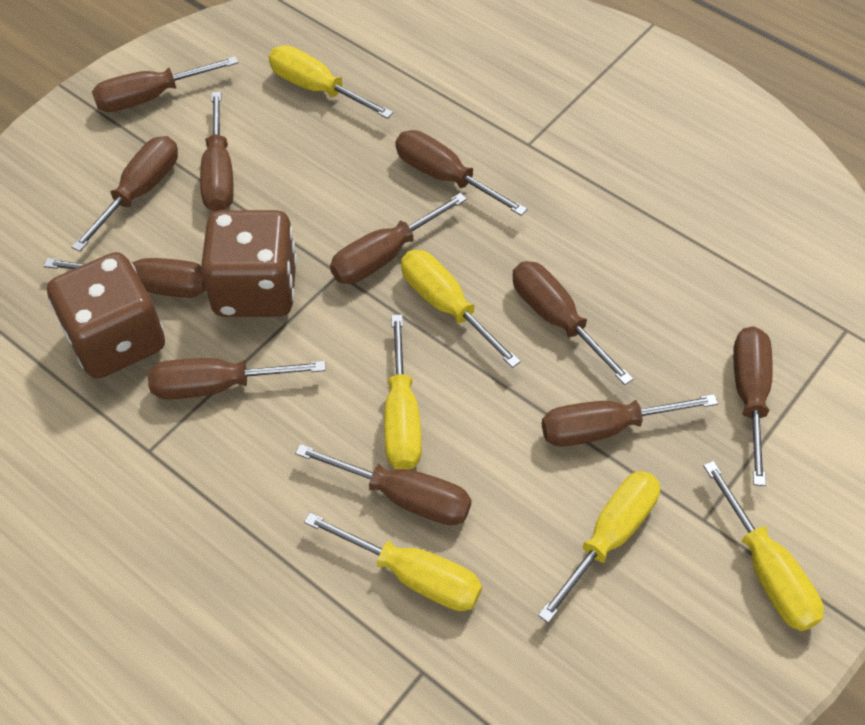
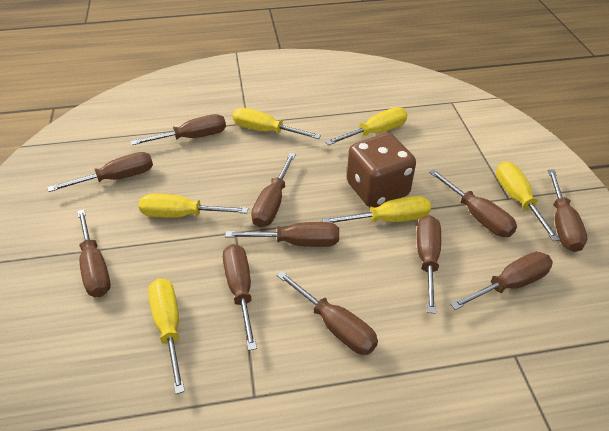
brown dice: 2 -> 1

